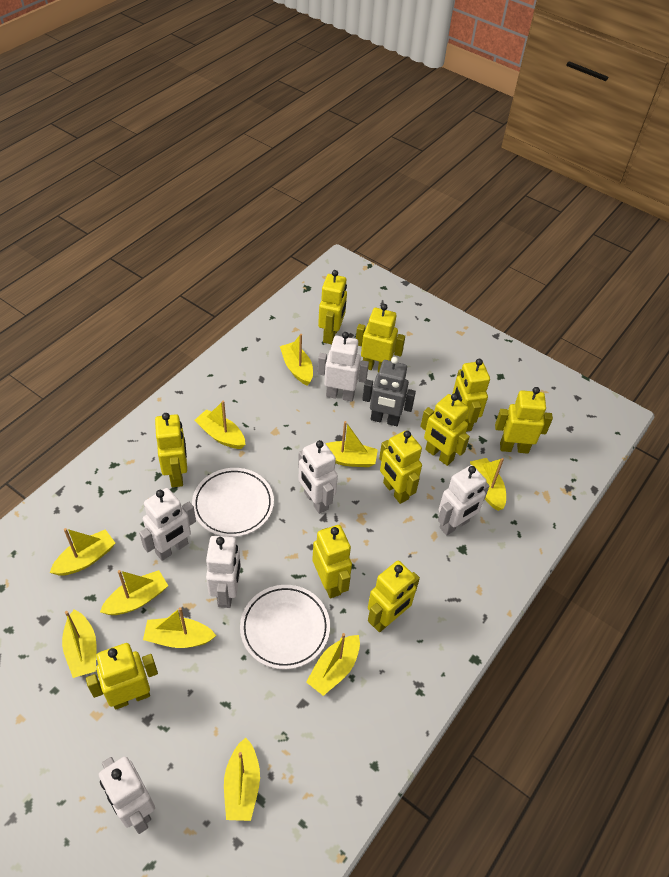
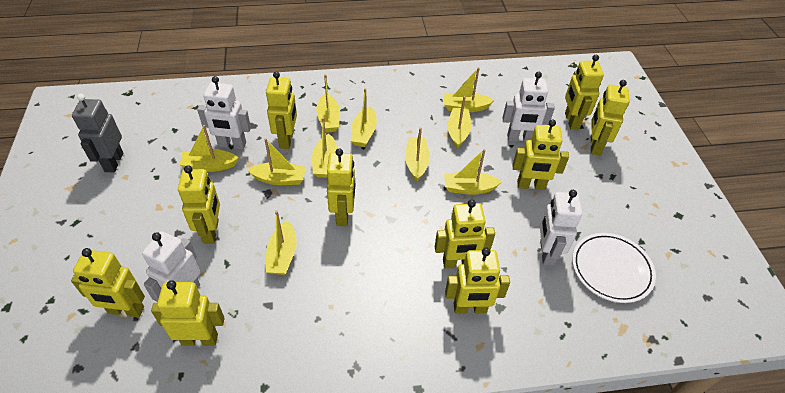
white plate: 2 -> 1
white robot: 6 -> 4

